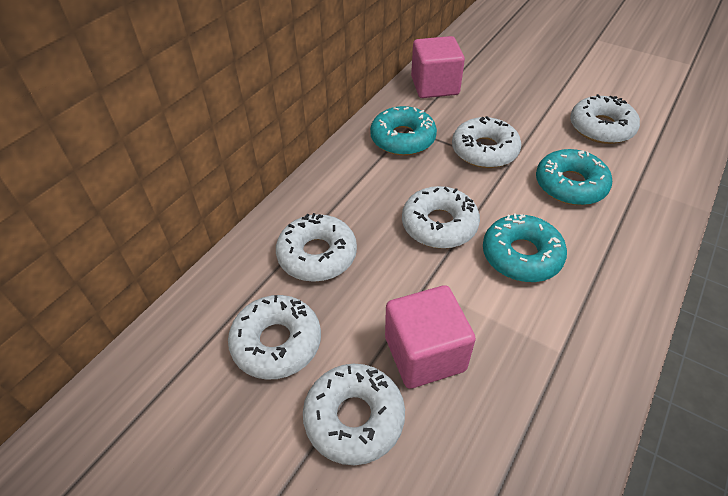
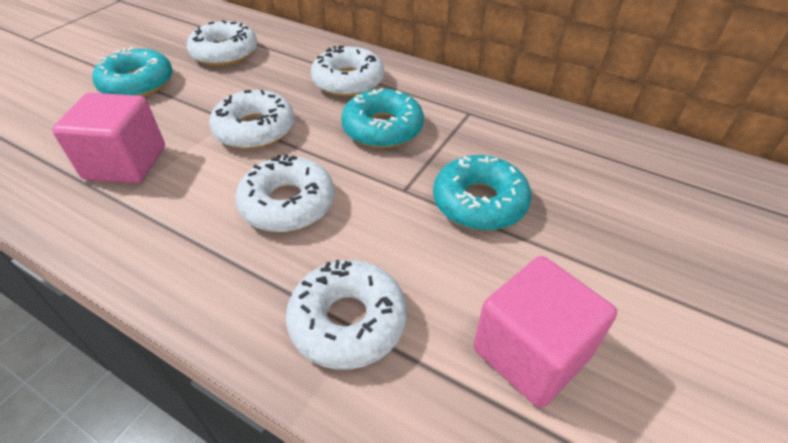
white donut: 6 -> 5

